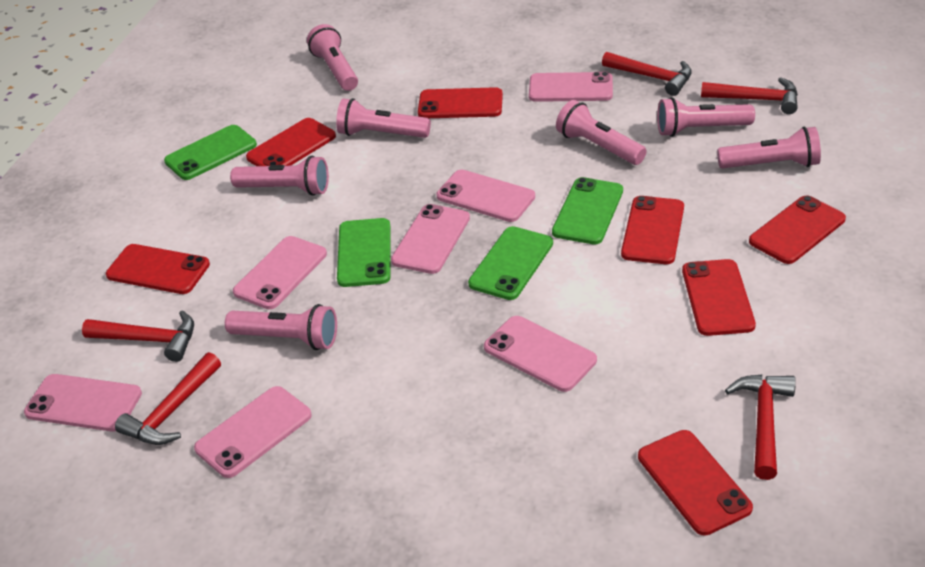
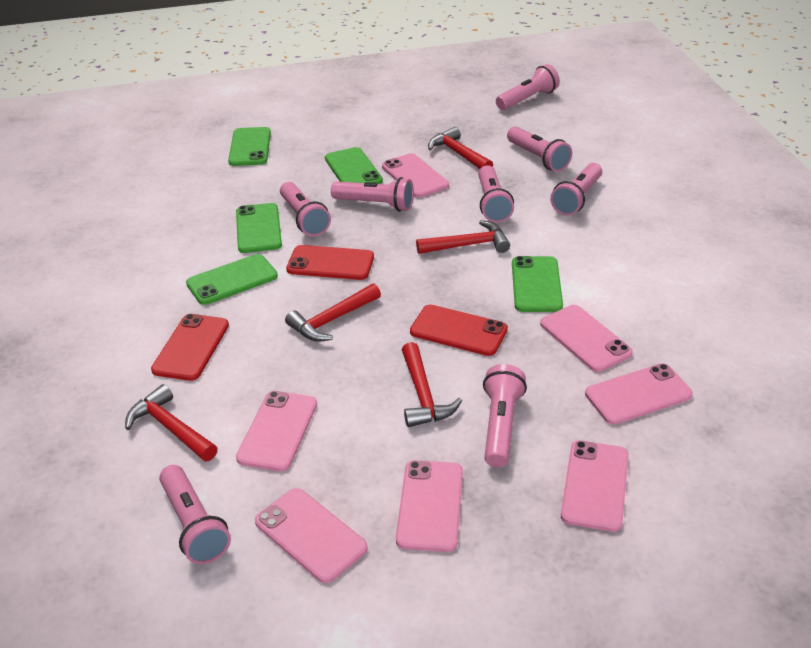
green phone: 4 -> 5
pink flashlight: 7 -> 8
red phone: 7 -> 3

